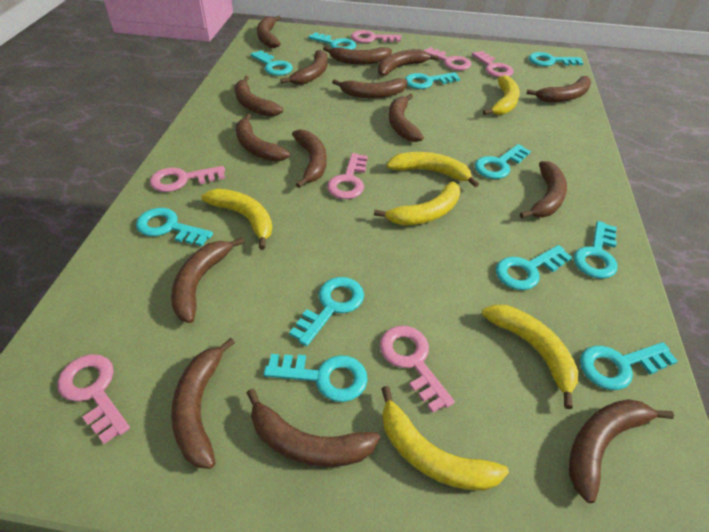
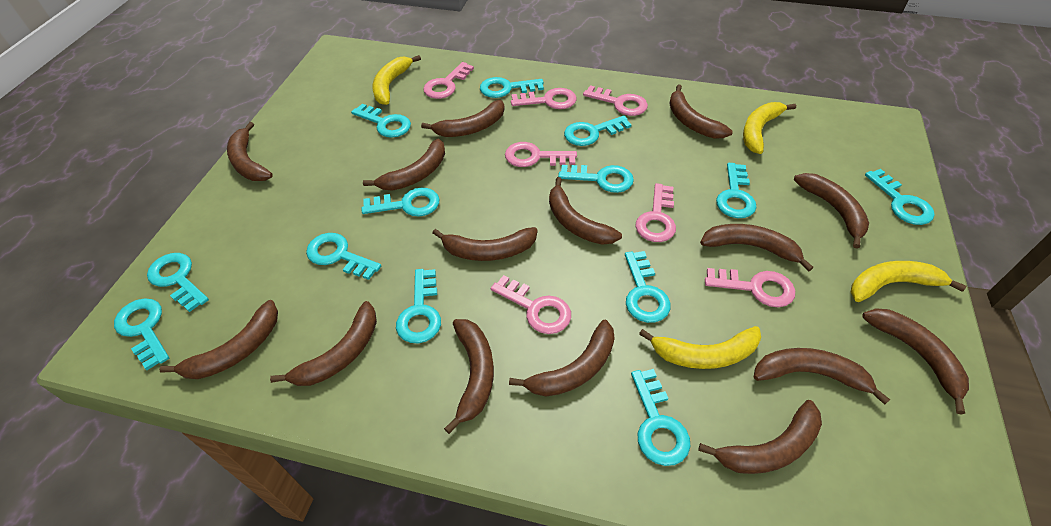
turquoise key: 11 -> 13
yellow banana: 6 -> 4

